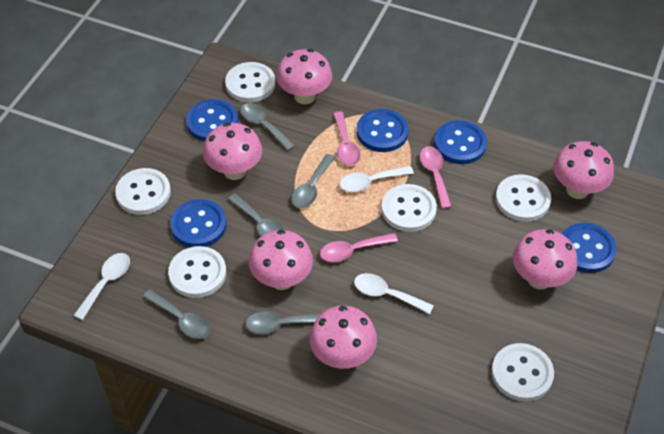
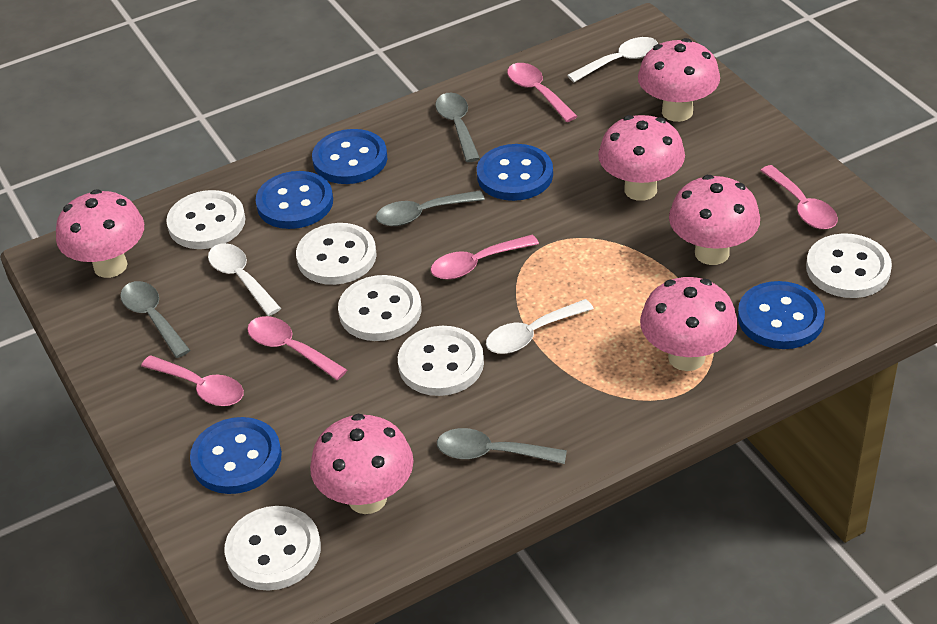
grey spoon: 5 -> 4
pink spoon: 3 -> 5

